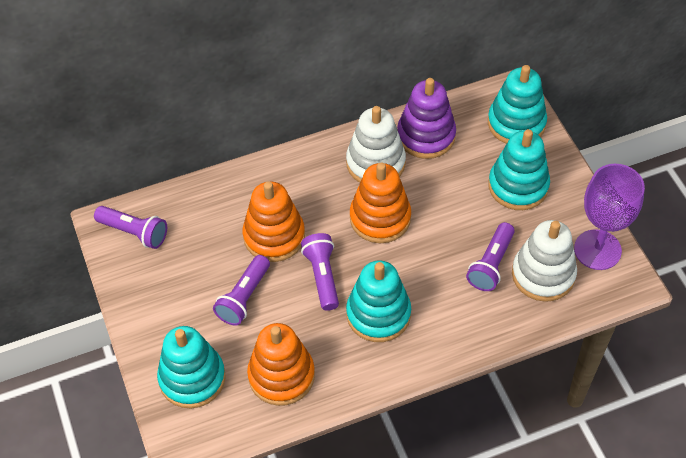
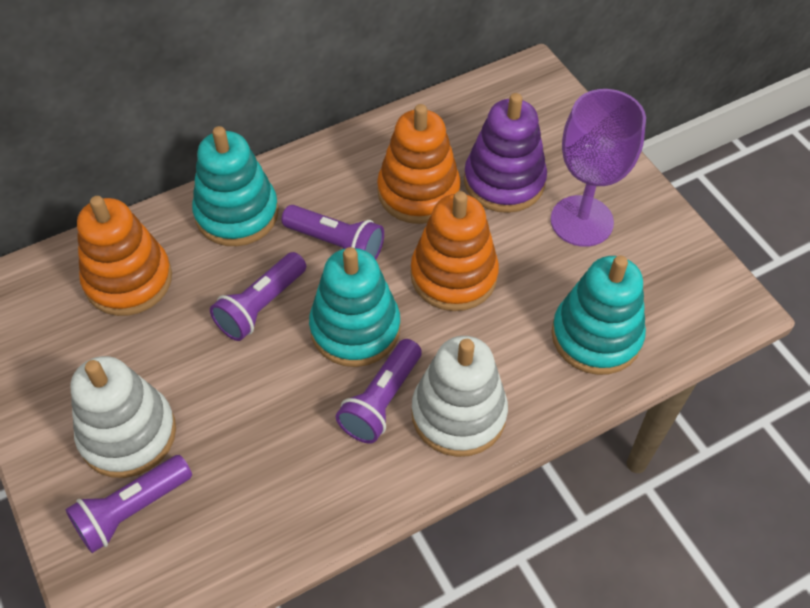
turquoise stacking toy: 4 -> 3

